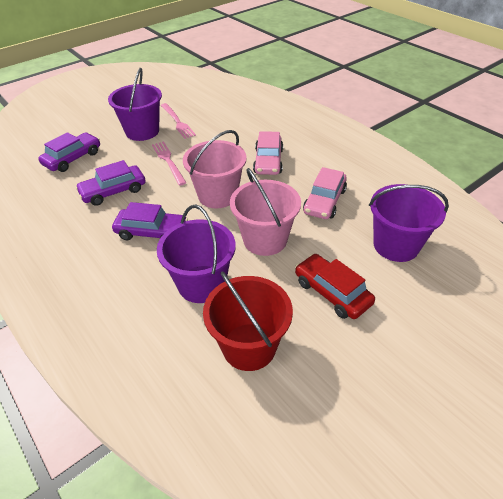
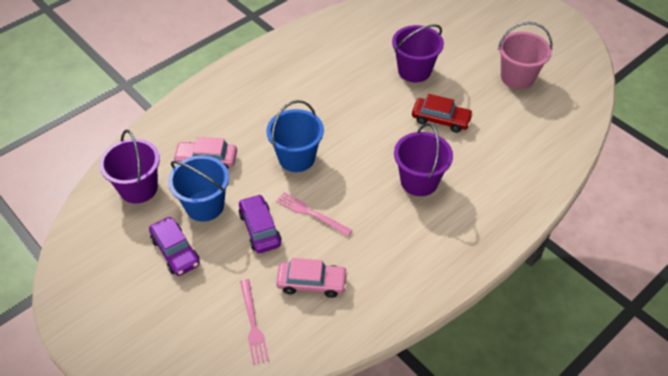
blue bucket: 0 -> 2
pink bucket: 2 -> 1
purple car: 3 -> 2
red bucket: 1 -> 0

